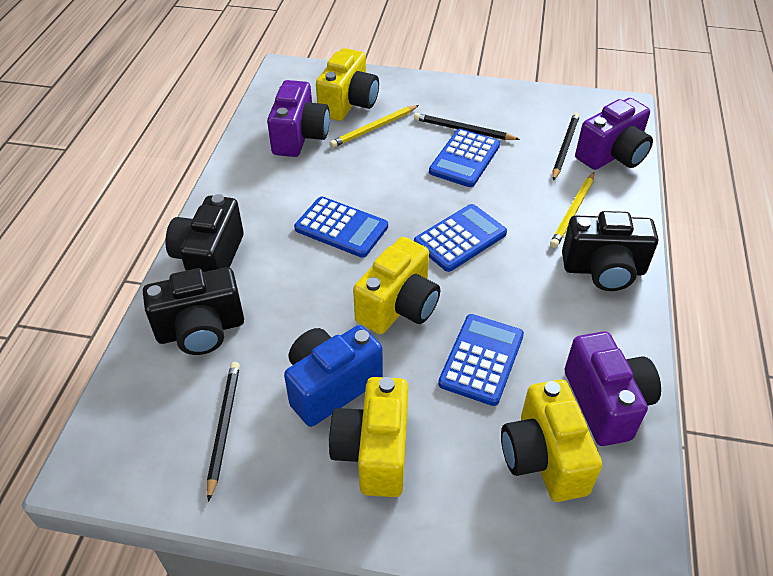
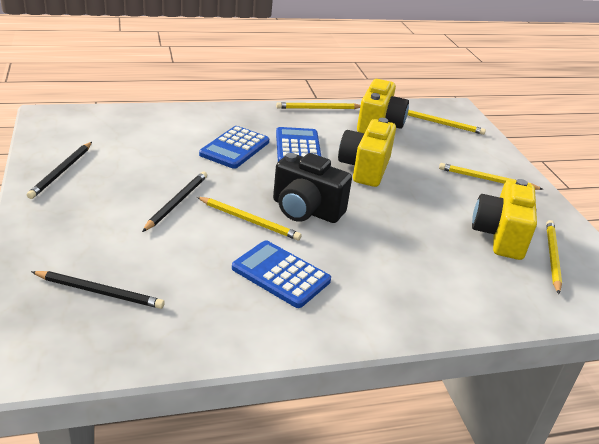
black camera: 3 -> 1
blue calculator: 4 -> 3
blue camera: 1 -> 0
purple camera: 3 -> 0
yellow camera: 4 -> 3
yellow pencil: 2 -> 5

